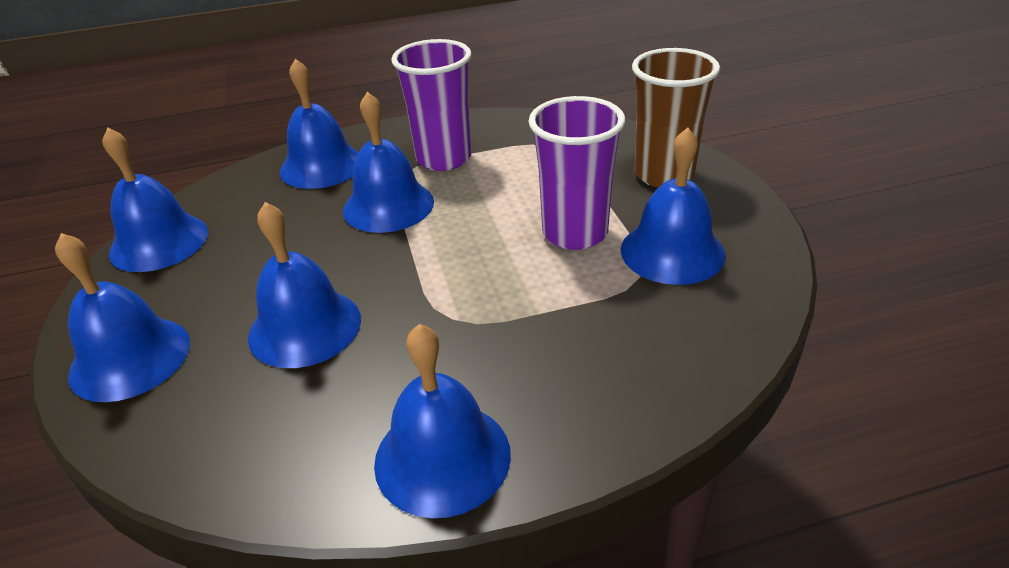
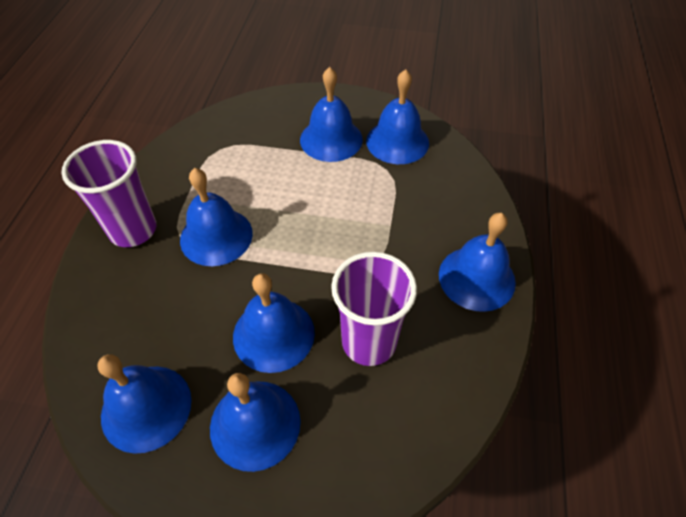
brown cup: 1 -> 0

